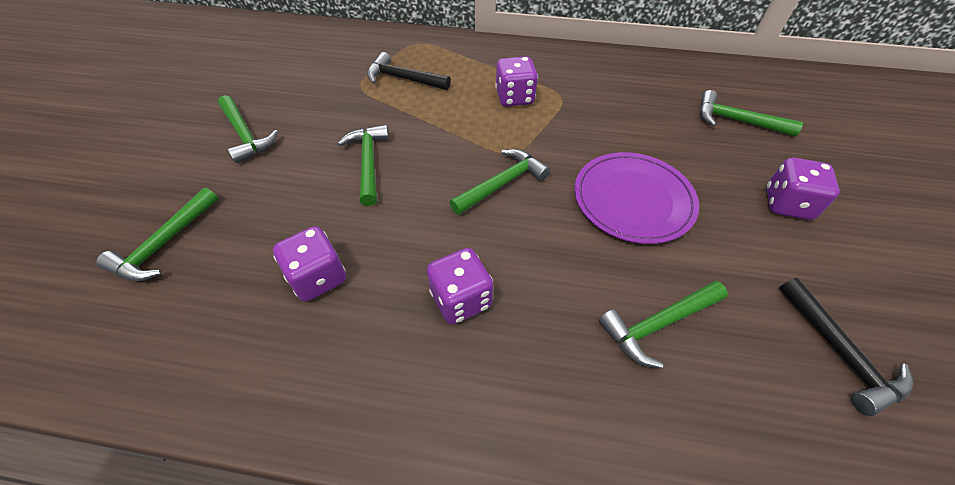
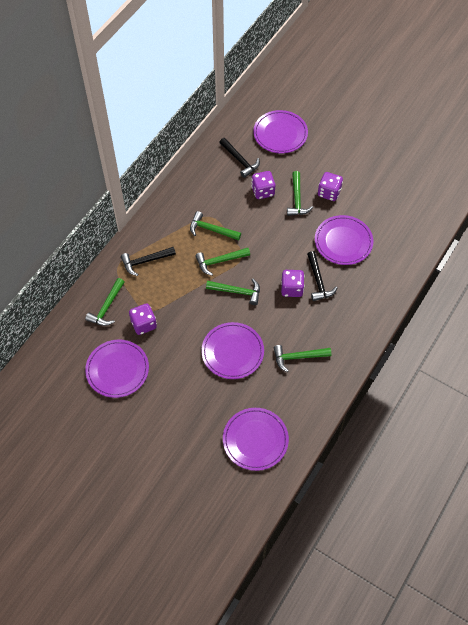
black hammer: 2 -> 3
purple plate: 1 -> 5

